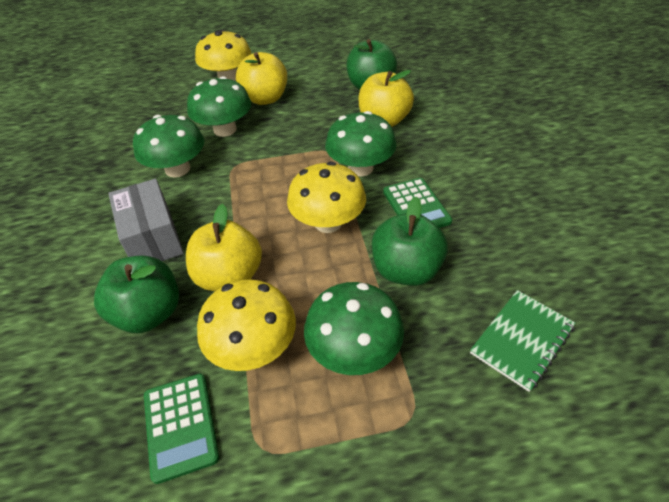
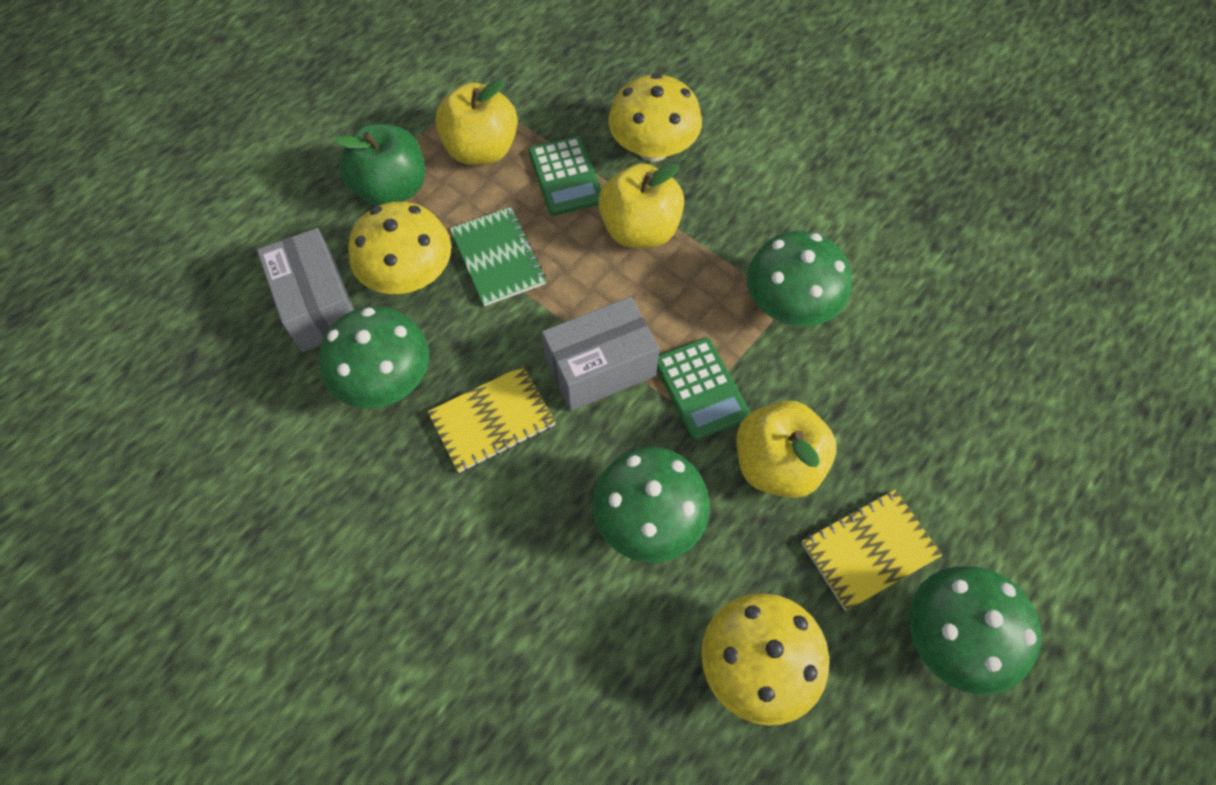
green apple: 3 -> 1
grey box: 1 -> 2
yellow notebook: 0 -> 2

